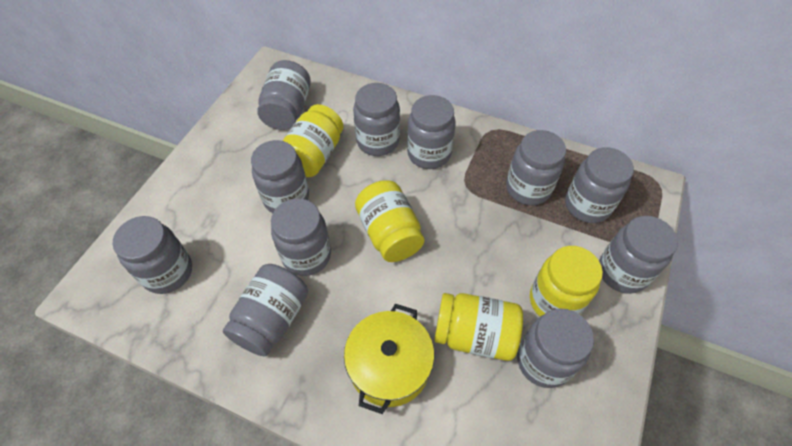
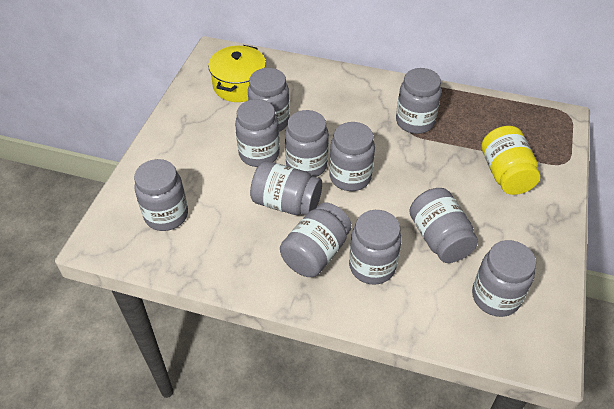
yellow jar: 4 -> 1

